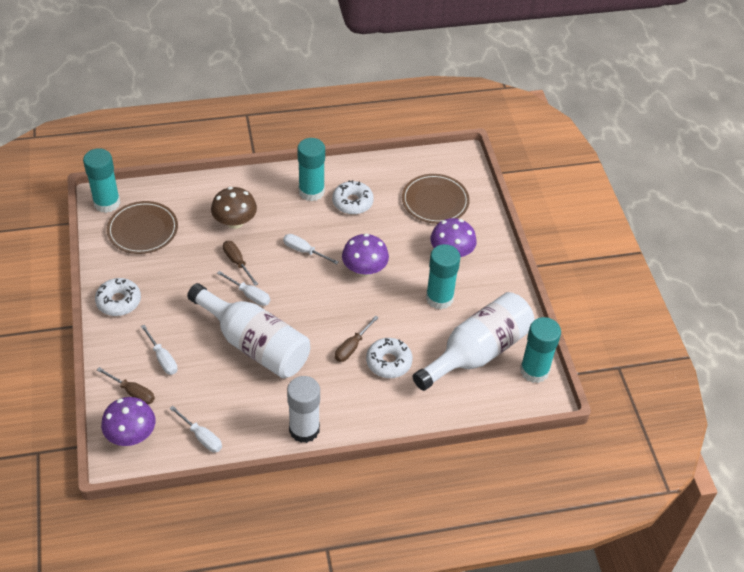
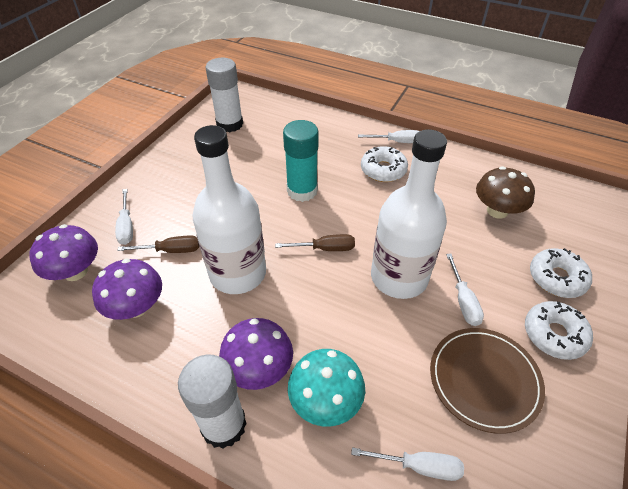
brown plate: 2 -> 1
brown screwdriver: 3 -> 2
turquoise glue stick: 4 -> 1
turquoise mushroom: 0 -> 1
white glue stick: 1 -> 2

